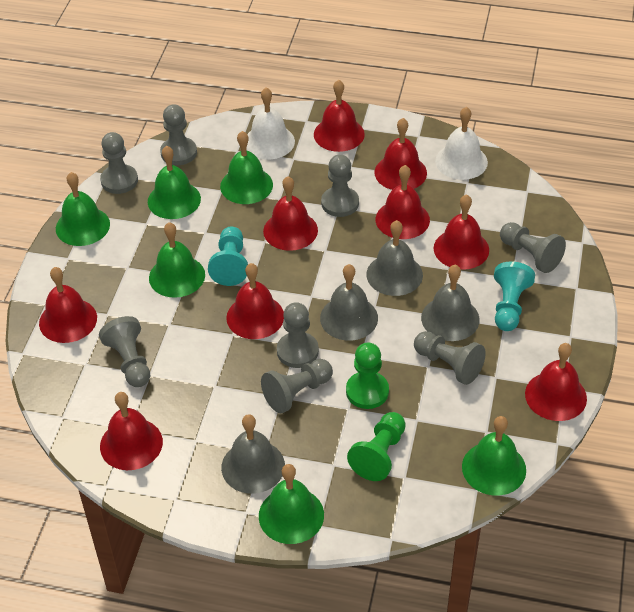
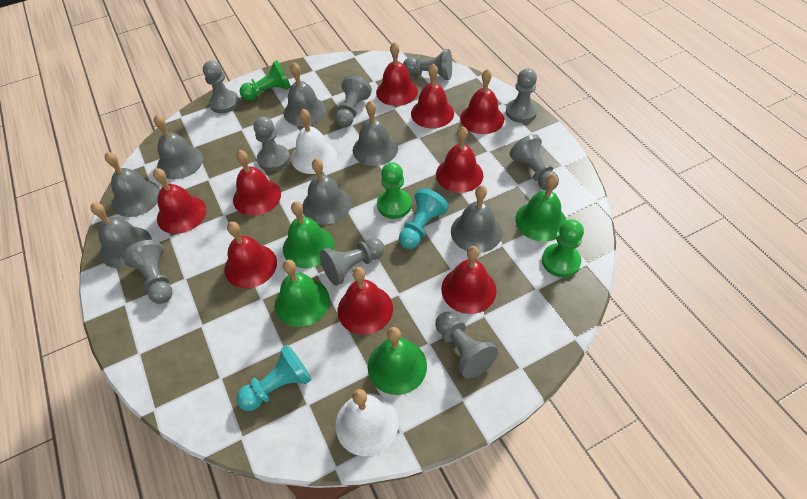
green bell: 6 -> 4
green pawn: 2 -> 3
grey bell: 4 -> 7
grey pawn: 8 -> 9

